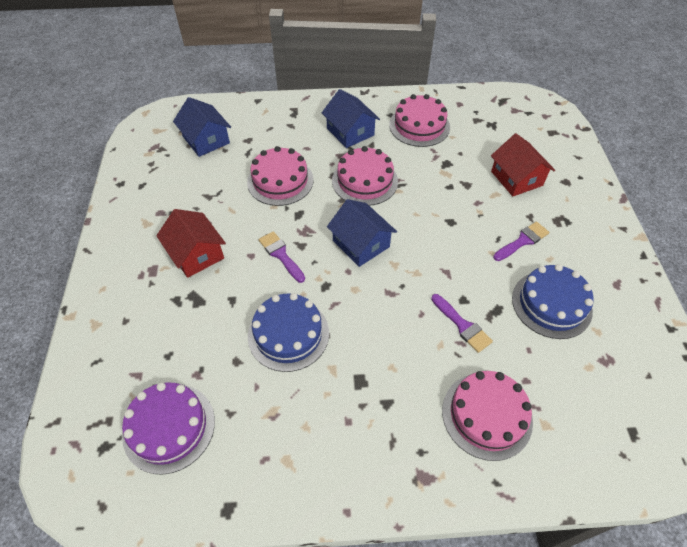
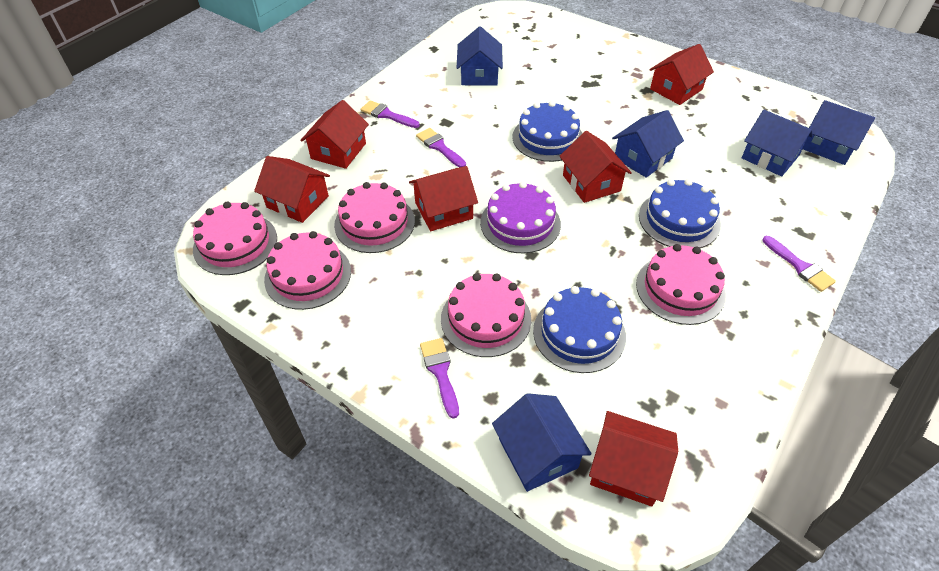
blue cake: 2 -> 3
blue house: 3 -> 5
pink cake: 4 -> 5
purple brush: 3 -> 4
red house: 2 -> 6

